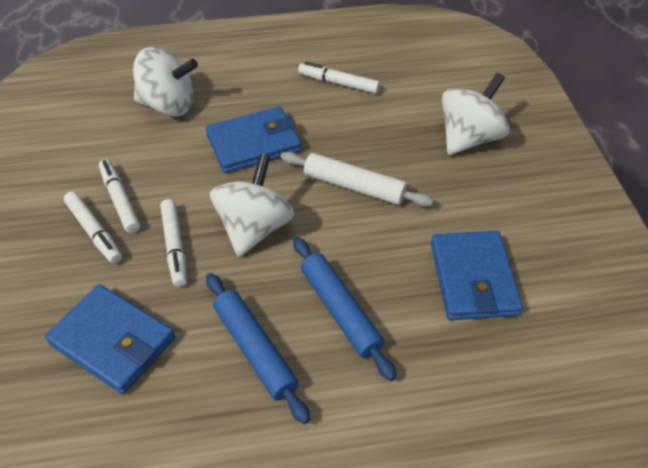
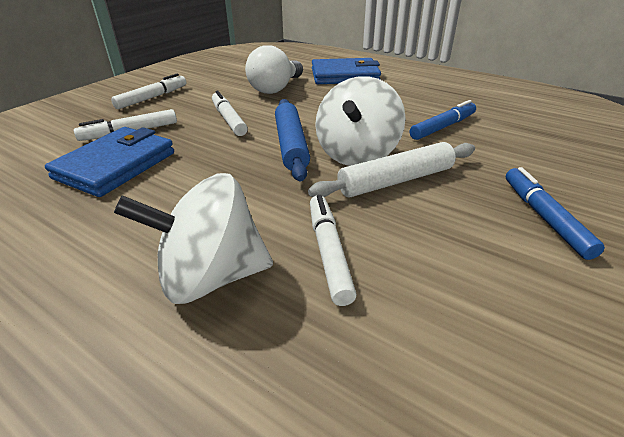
blue marker: 0 -> 2
blue rolling pin: 2 -> 1
blue wallet: 3 -> 2
white light bulb: 0 -> 1
white spinning top: 3 -> 2

